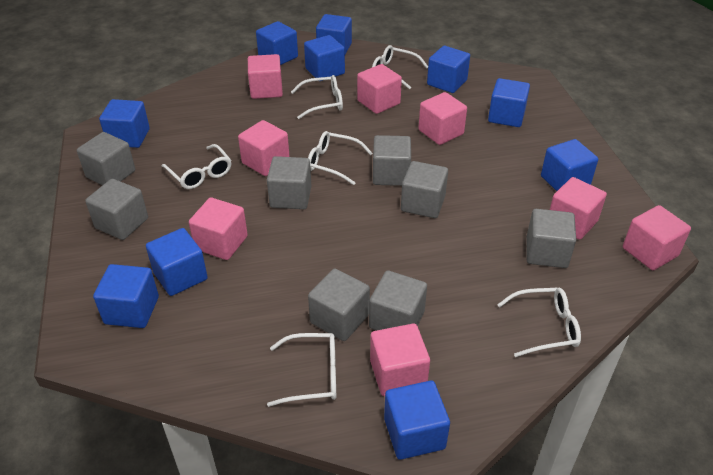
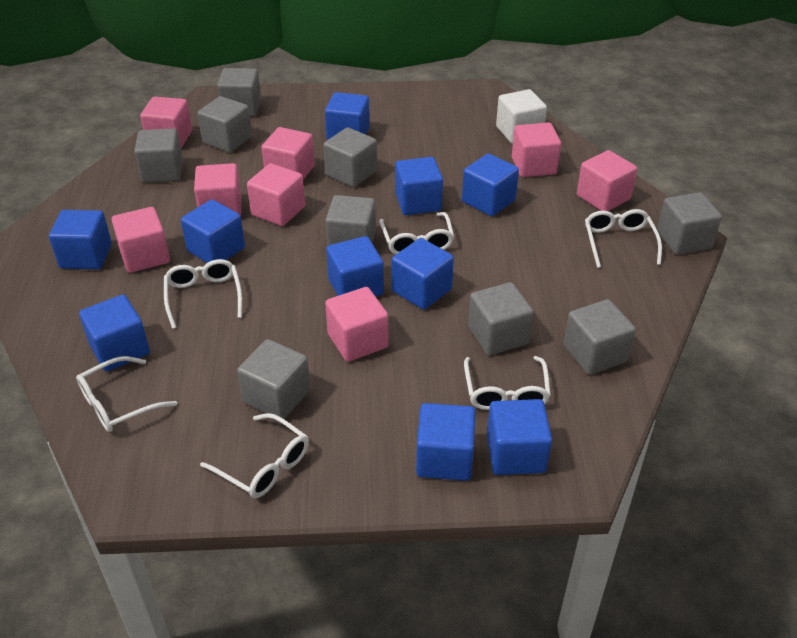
grey cube: 8 -> 9
white cube: 0 -> 1

